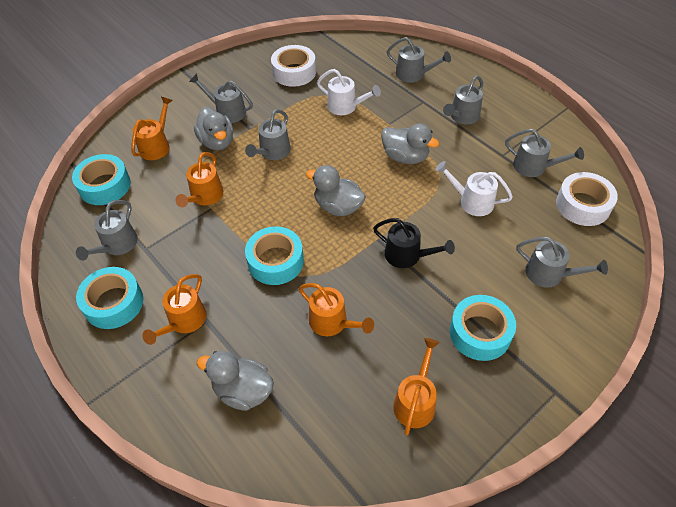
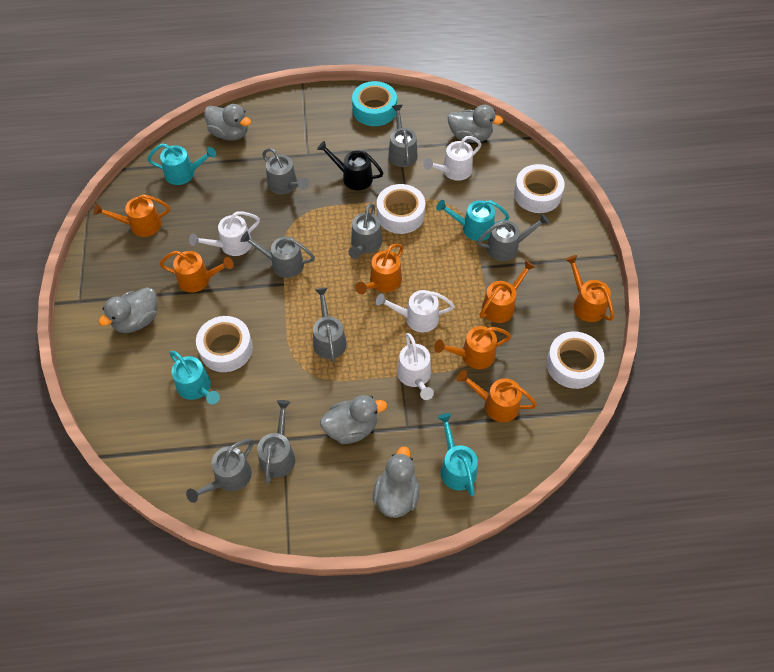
grey duck: 4 -> 5
grey watering can: 7 -> 8
orange watering can: 5 -> 7
turquoise tape: 4 -> 1
turquoise watering can: 0 -> 4
white tape: 2 -> 4
white watering can: 2 -> 4

